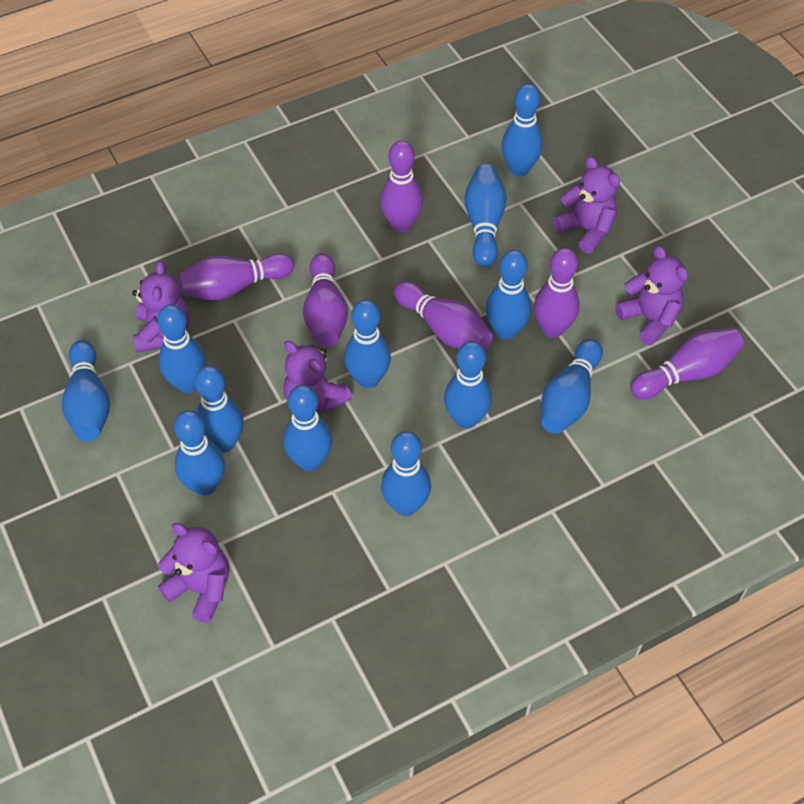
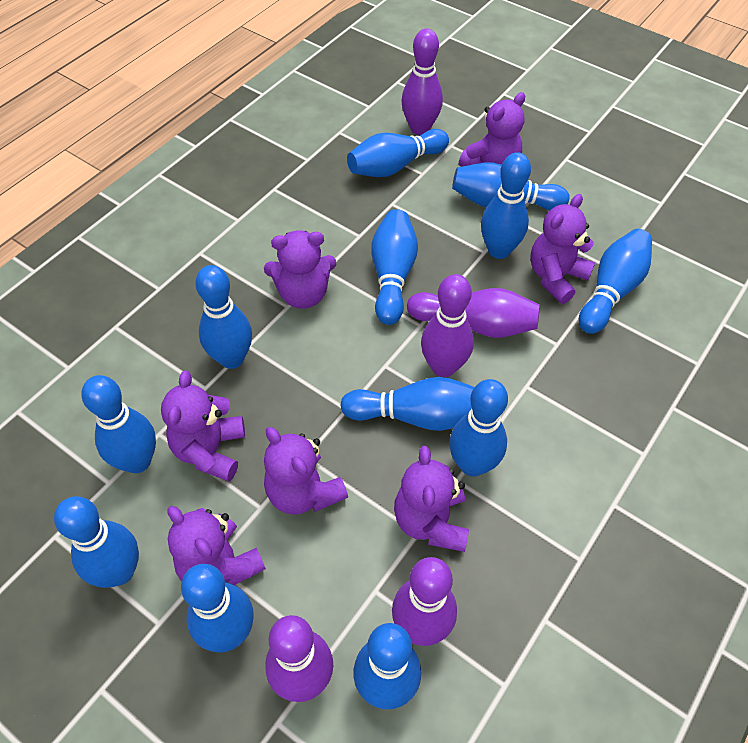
purple bowling pin: 6 -> 5
purple teddy bear: 5 -> 7

